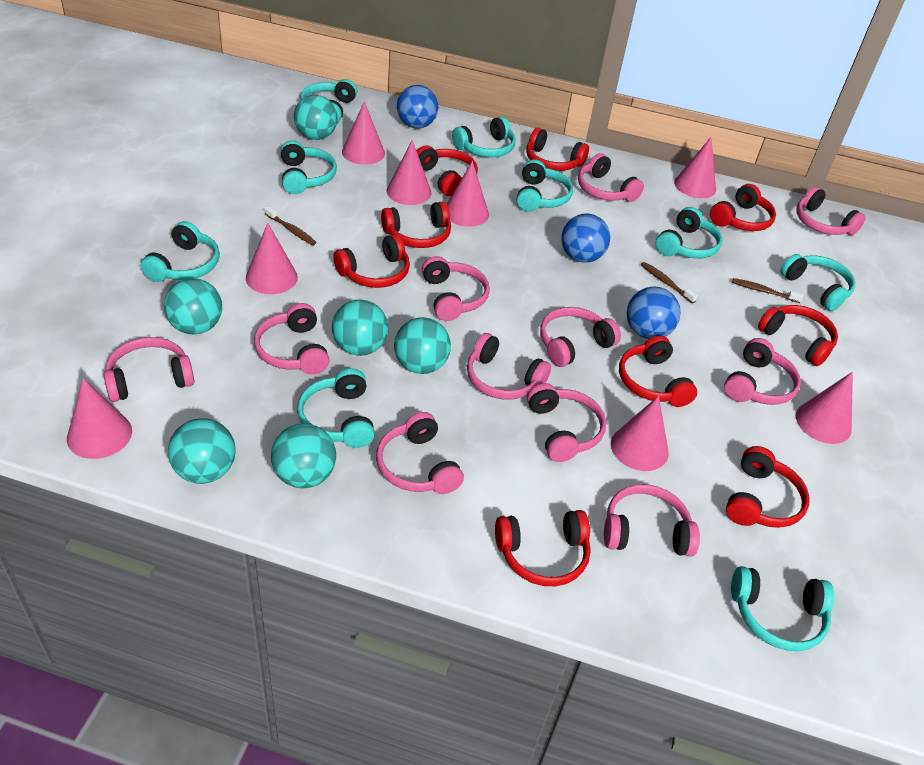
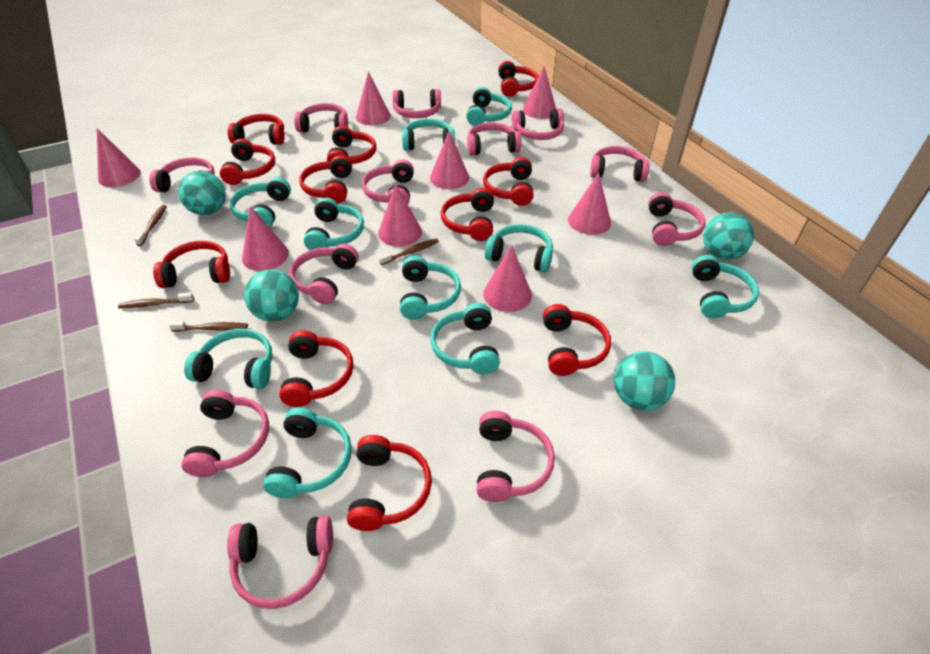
blue ball: 3 -> 0
brown toothbrush: 3 -> 4
pink headphones: 11 -> 12
red headphones: 9 -> 11
turquoise ball: 6 -> 4
turquoise headphones: 9 -> 10

